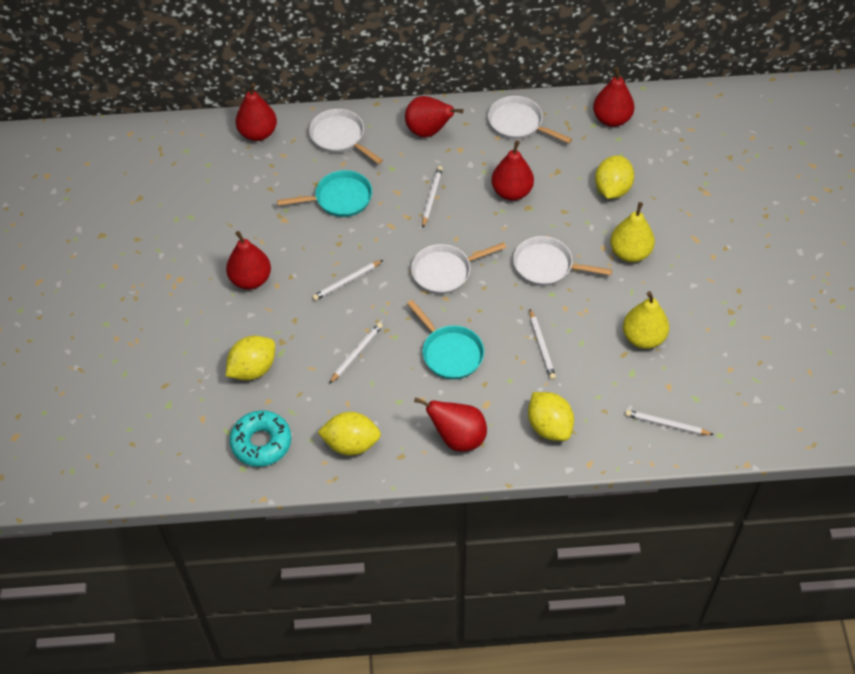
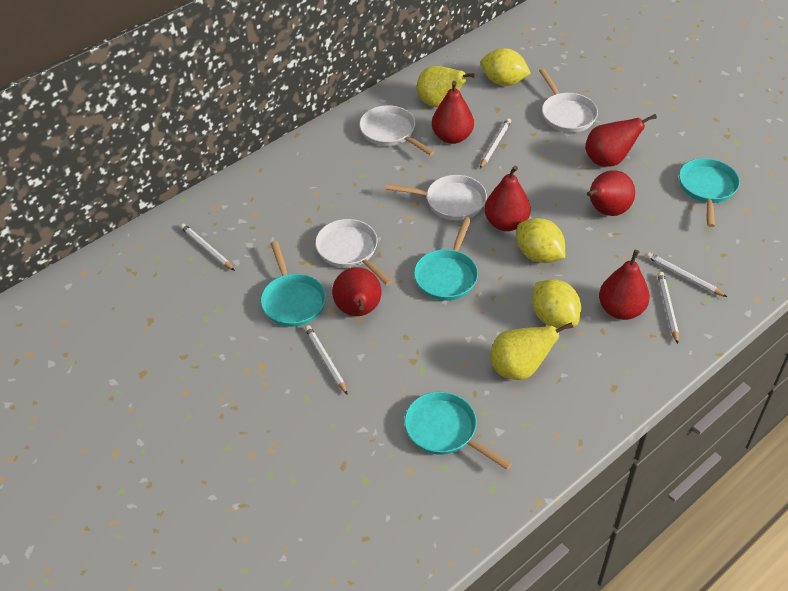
turquoise donut: 1 -> 0
turquoise pan: 2 -> 4
yellow lemon: 4 -> 3

